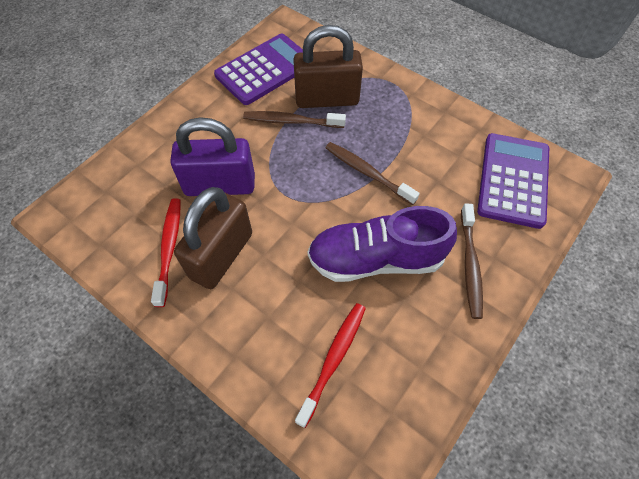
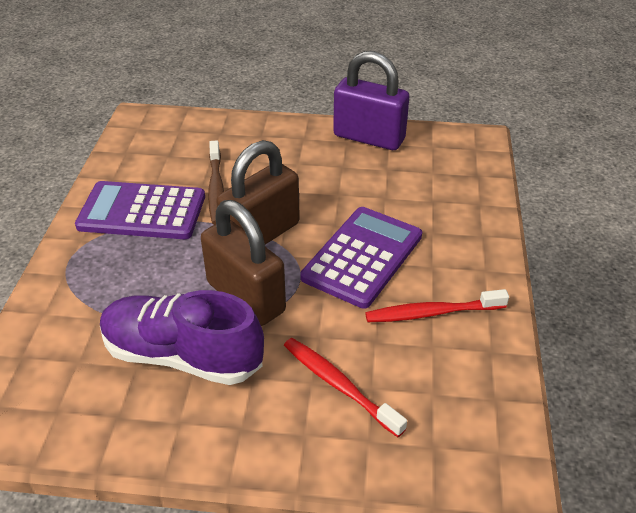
brown toothbrush: 3 -> 1

